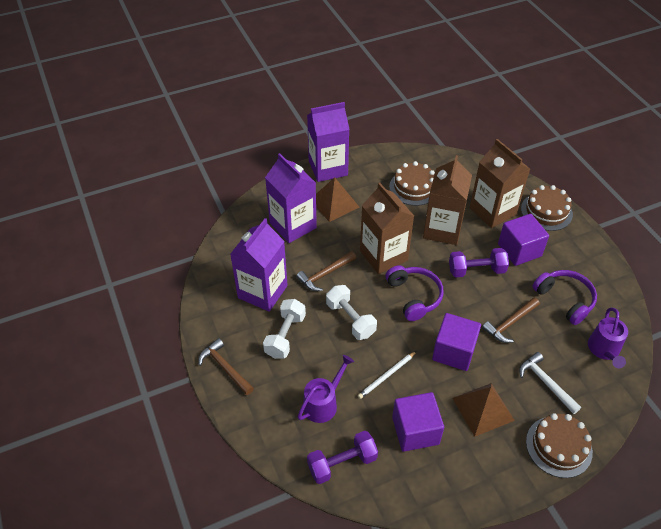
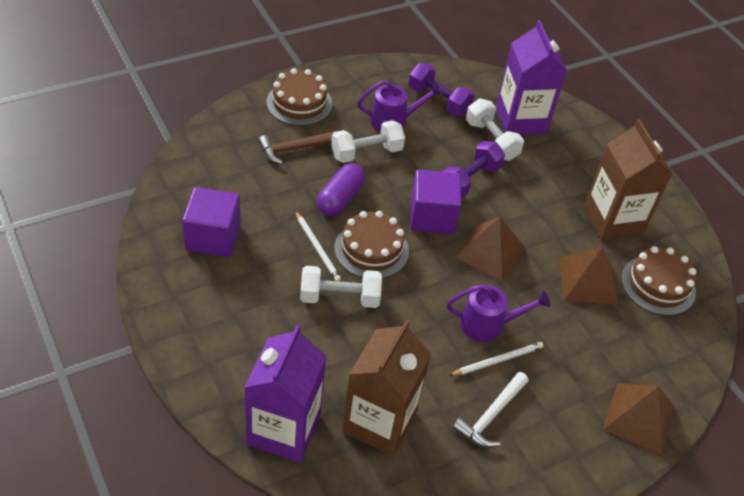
brown carton: 3 -> 2
brown hammer: 3 -> 1
brown pyramid: 2 -> 3
purple capsule: 0 -> 1
purple carton: 3 -> 2
purple cube: 3 -> 2
purple headphones: 2 -> 0
white dumbbell: 2 -> 3
white pencil: 1 -> 2

